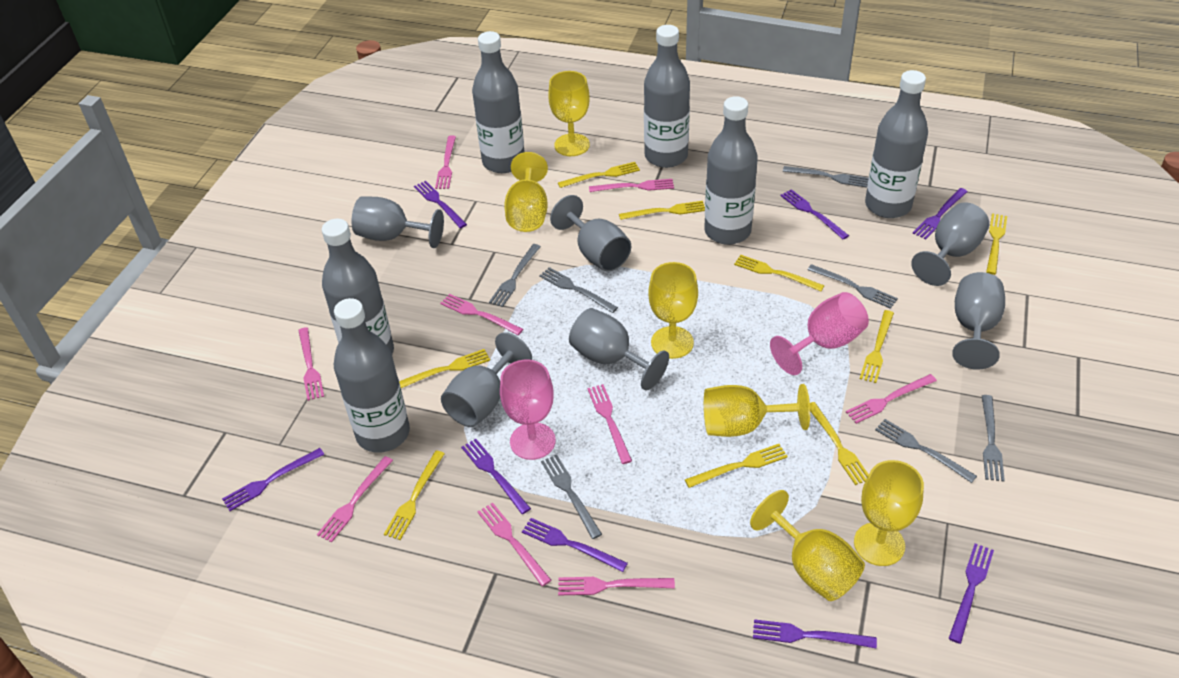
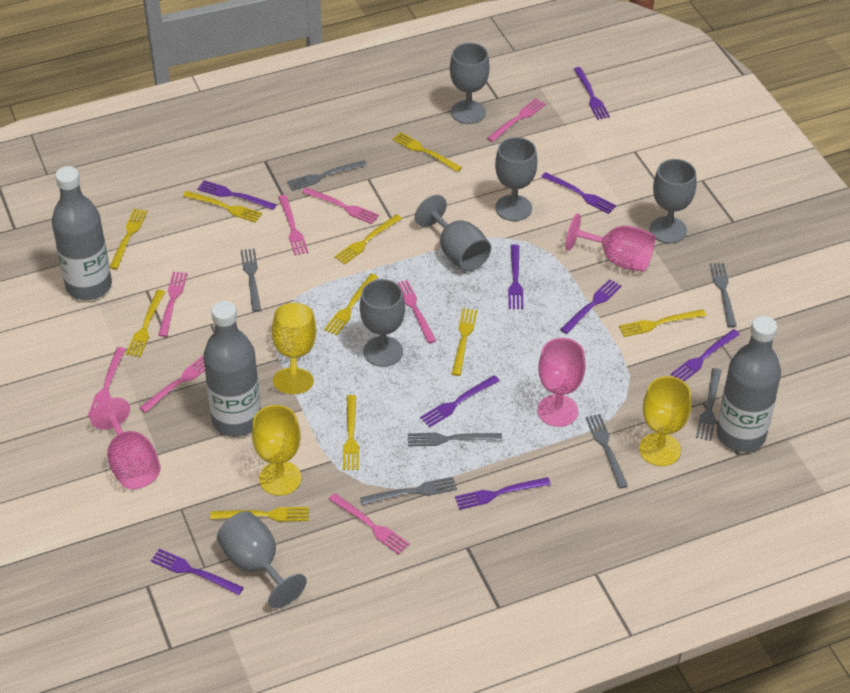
grey bottle: 6 -> 3
pink fork: 9 -> 8
pink goblet: 2 -> 3
purple fork: 8 -> 9
yellow fork: 9 -> 10
yellow goblet: 6 -> 3

